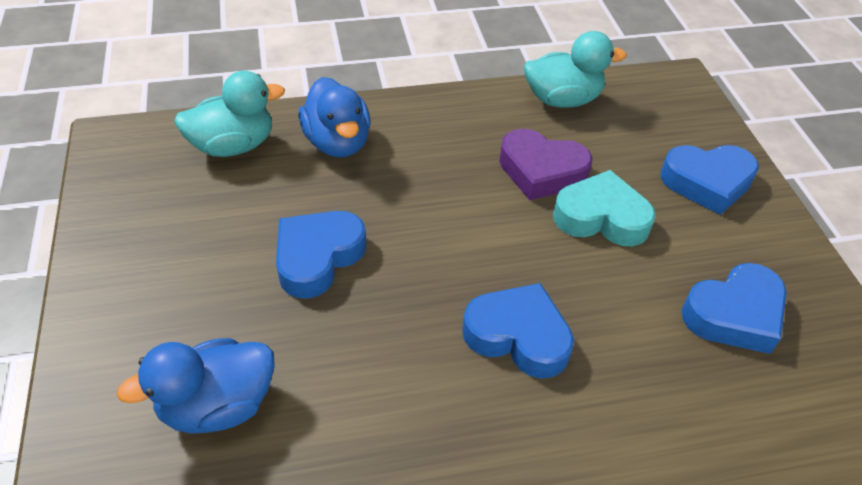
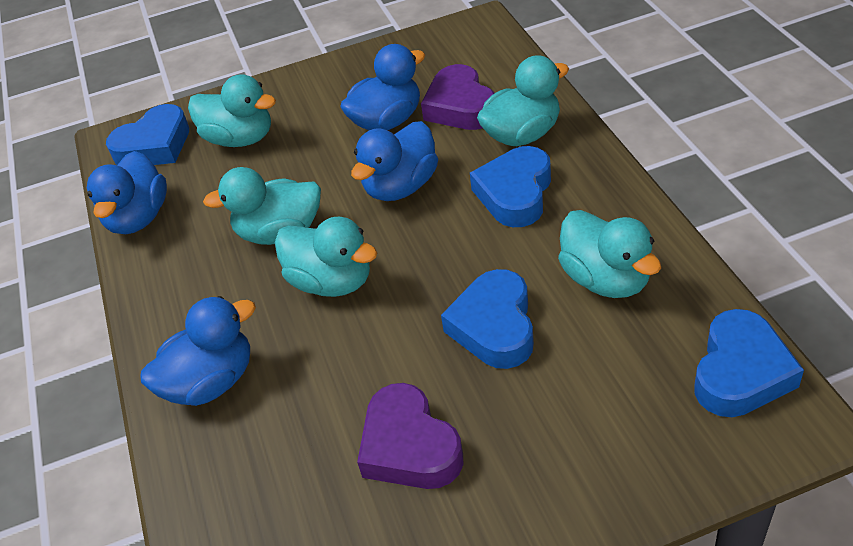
blue duck: 2 -> 4
purple heart: 1 -> 2
turquoise duck: 2 -> 5
turquoise heart: 1 -> 0

